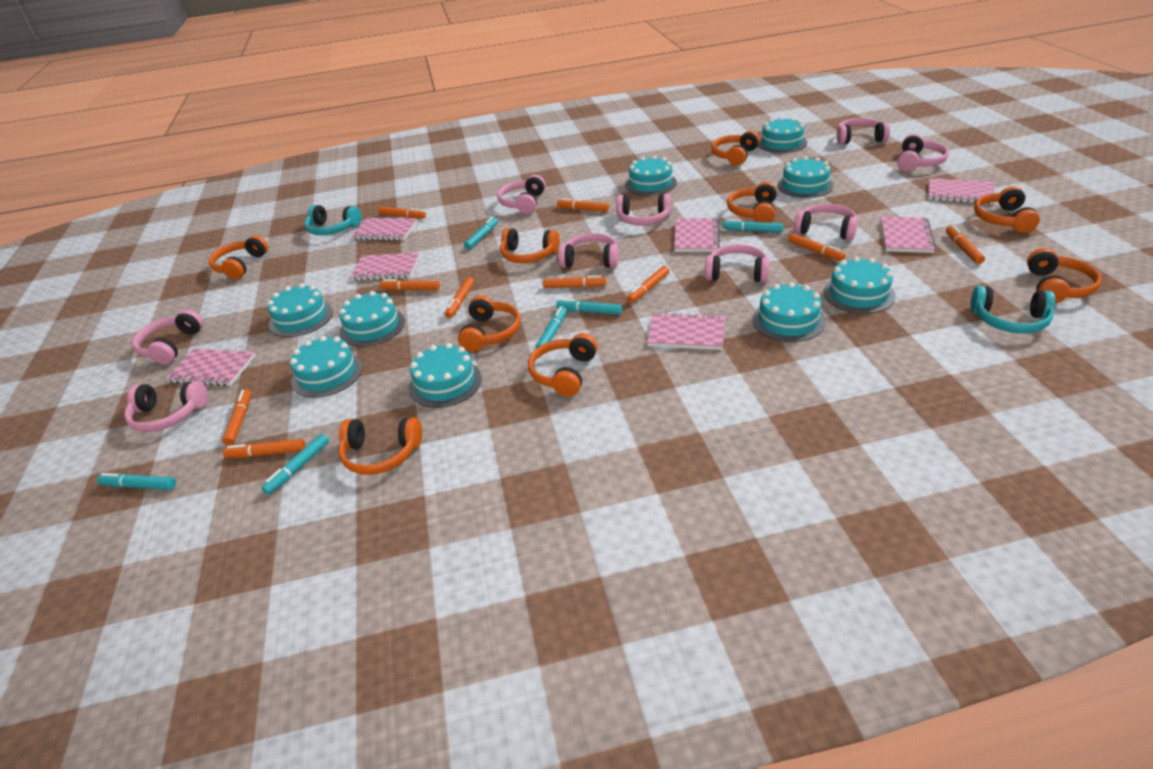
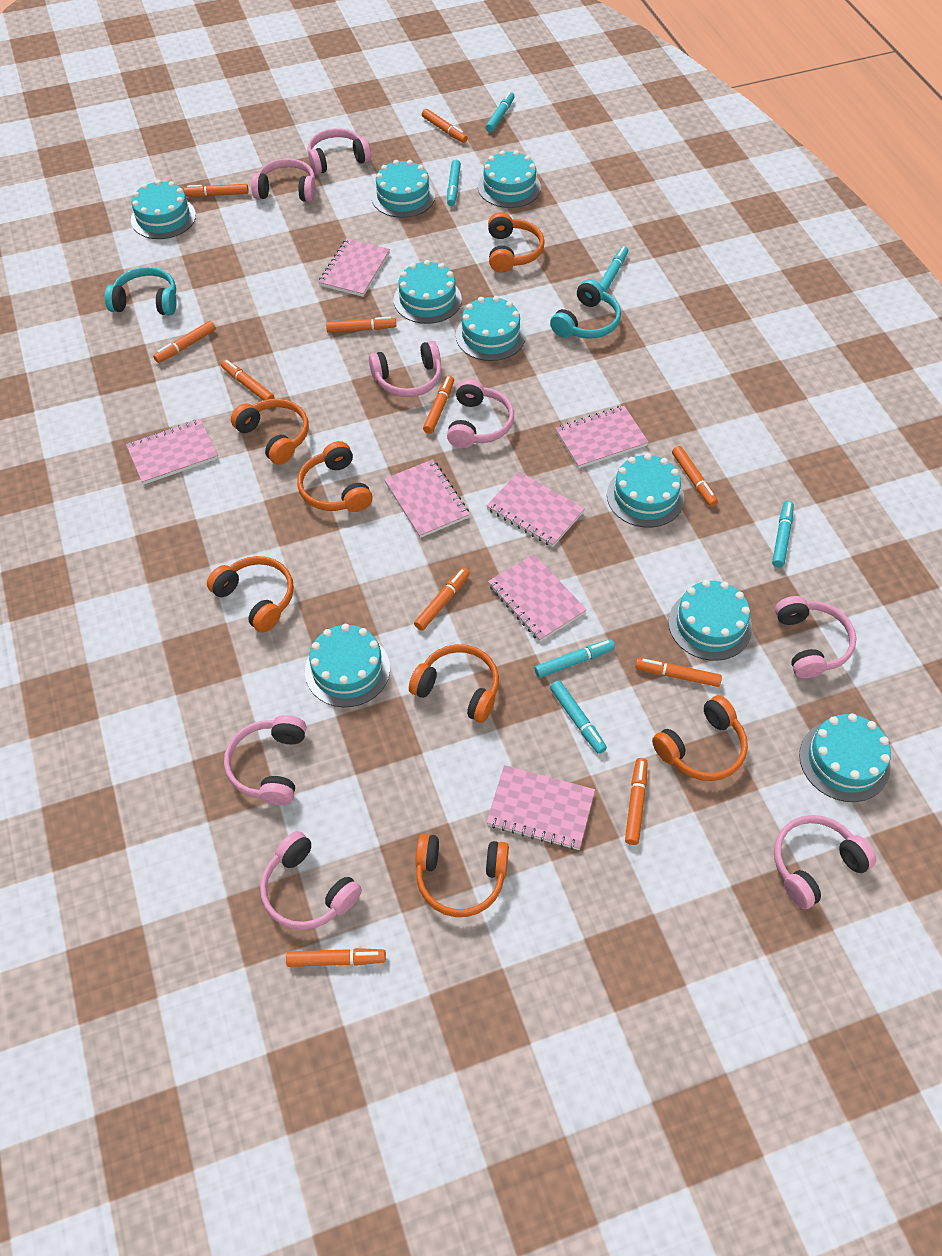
orange headphones: 9 -> 7
orange marker: 10 -> 11
pink headphones: 9 -> 8

